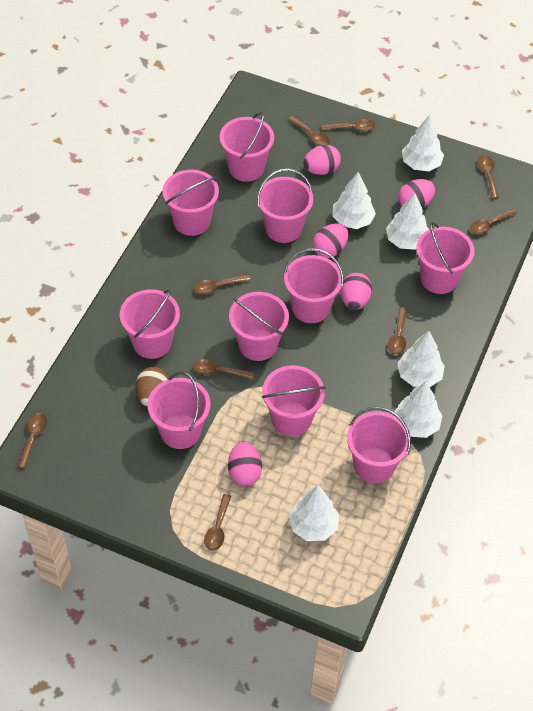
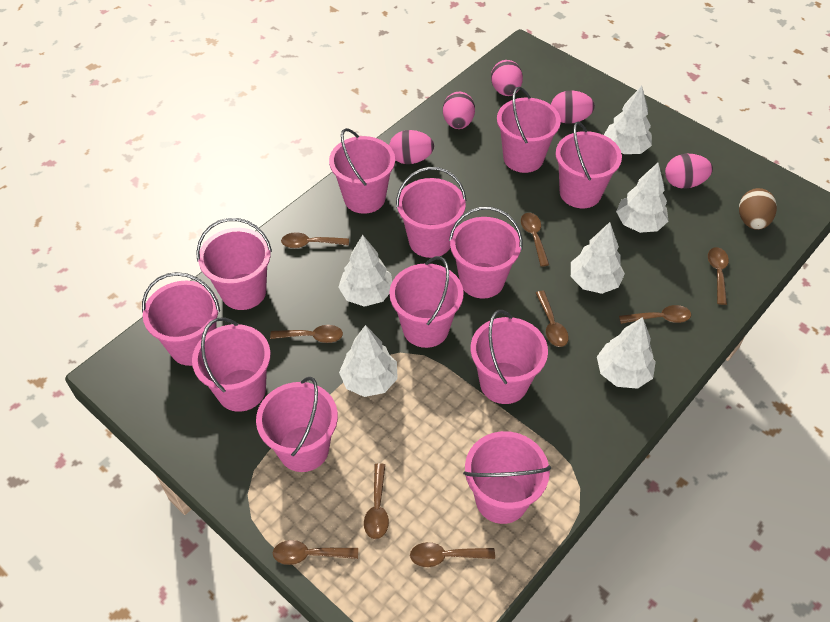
pink bucket: 10 -> 12

